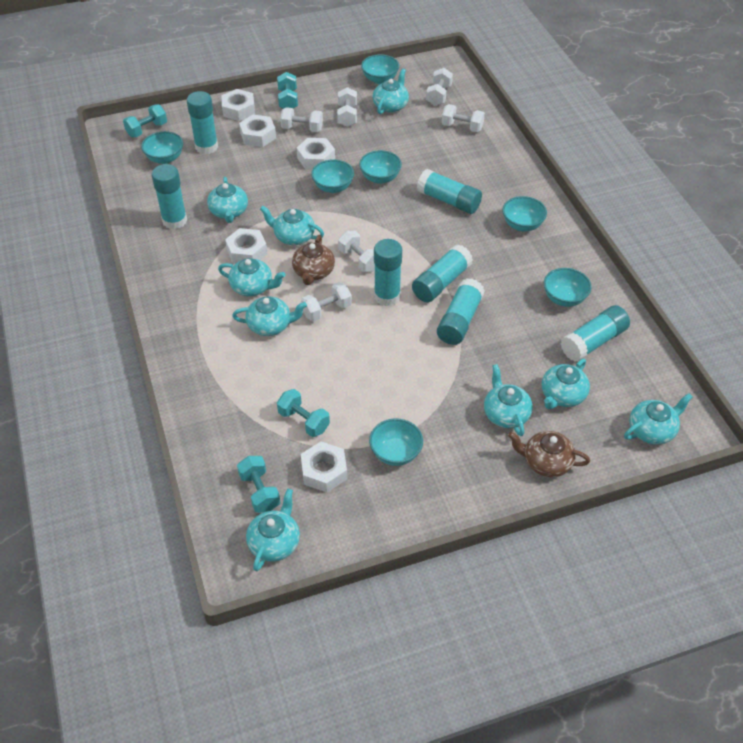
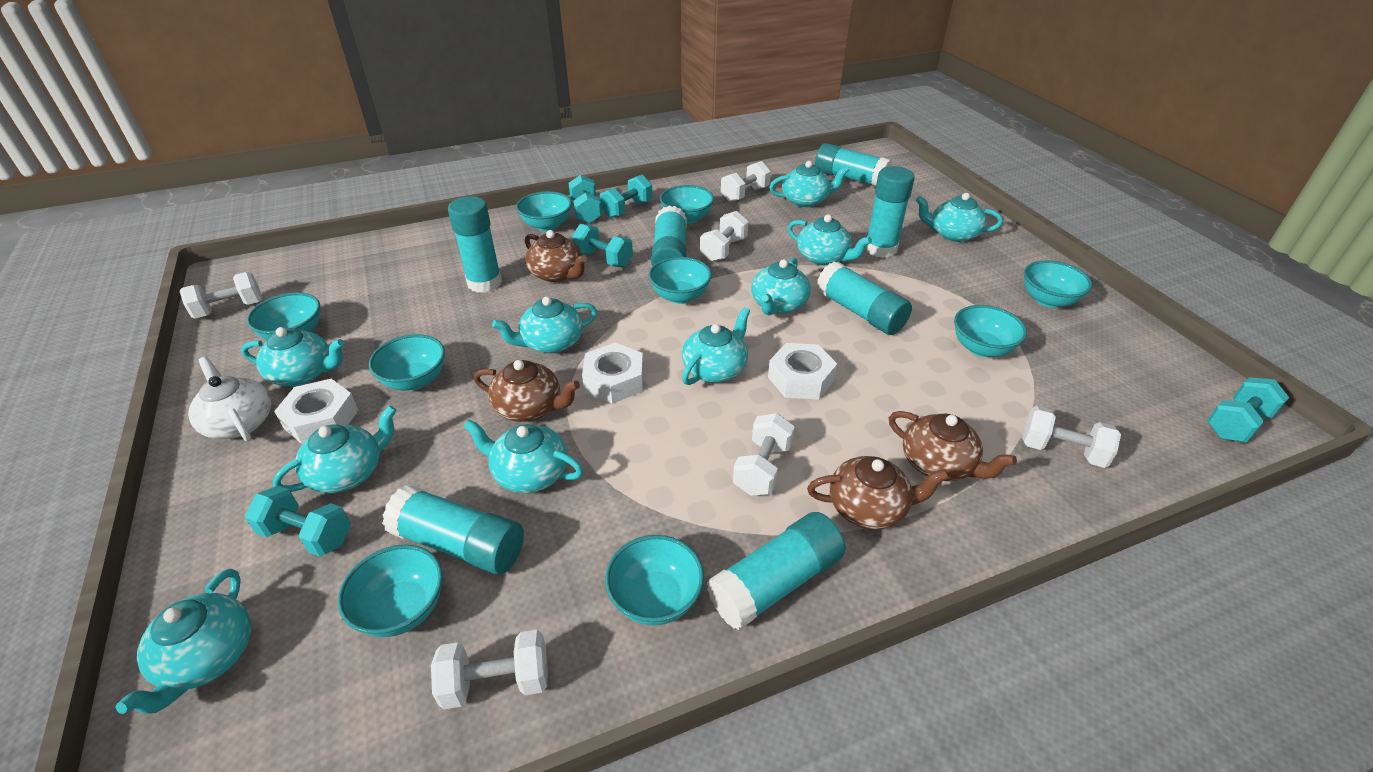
brown teapot: 2 -> 4
turquoise bowl: 7 -> 9
turquoise dumbbell: 4 -> 5
turquoise teapot: 9 -> 10
white nut: 5 -> 3
white teapot: 0 -> 1

